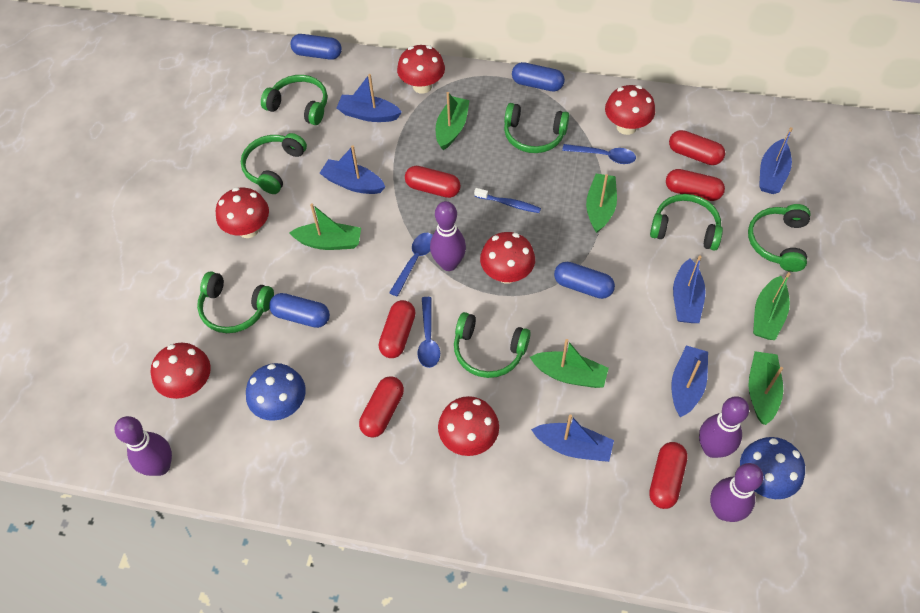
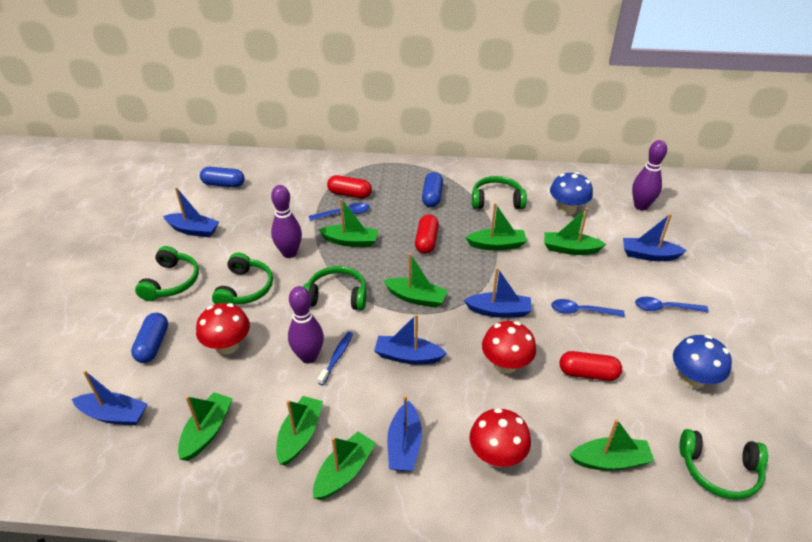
blue capsule: 4 -> 3
green boat: 6 -> 8
green headphones: 7 -> 5
purple bowling pin: 4 -> 3
red capsule: 6 -> 3
red mushroom: 6 -> 3

